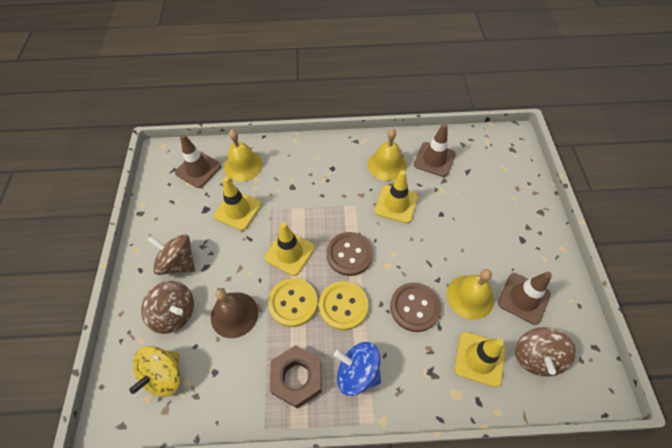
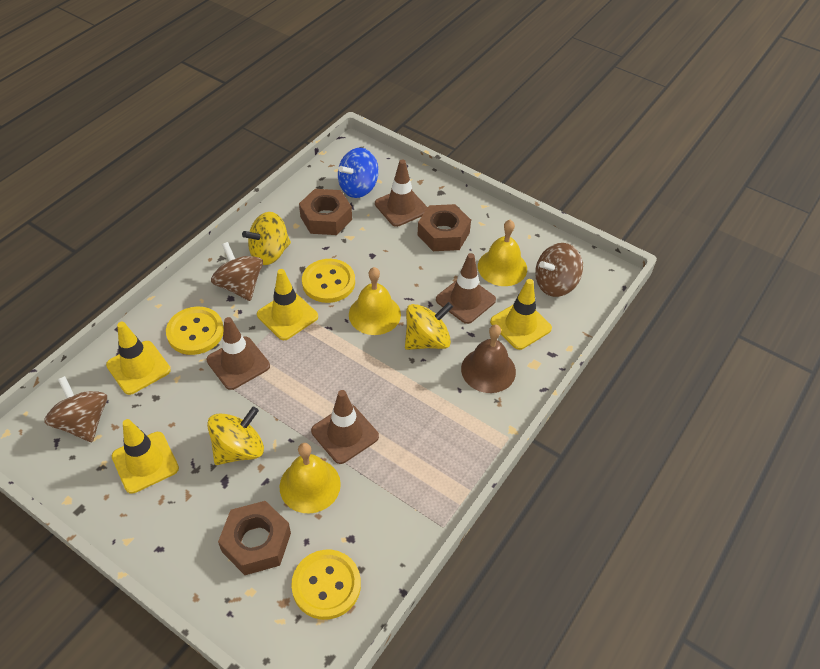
brown button: 2 -> 0
brown nut: 1 -> 3
brown traffic cone: 3 -> 4
yellow button: 2 -> 3
yellow spinning top: 1 -> 3

